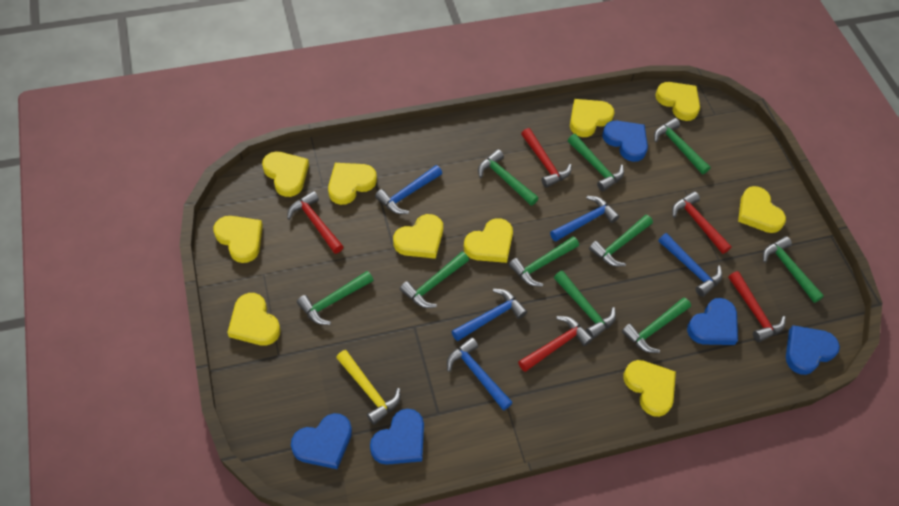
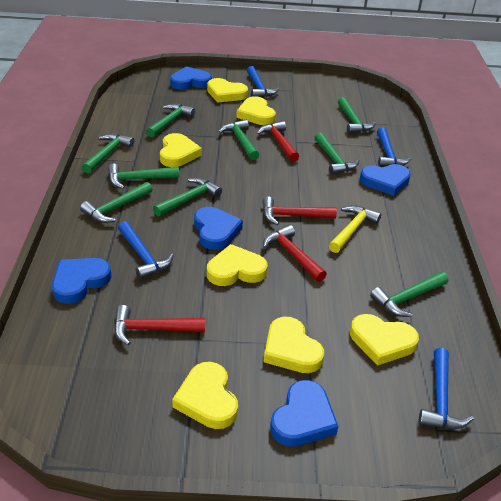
blue hammer: 5 -> 4
green hammer: 10 -> 9
red hammer: 5 -> 4
yellow heart: 10 -> 7

